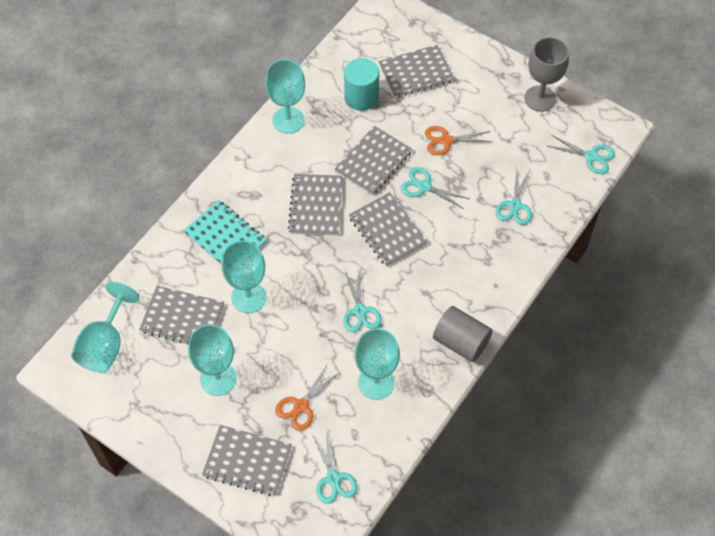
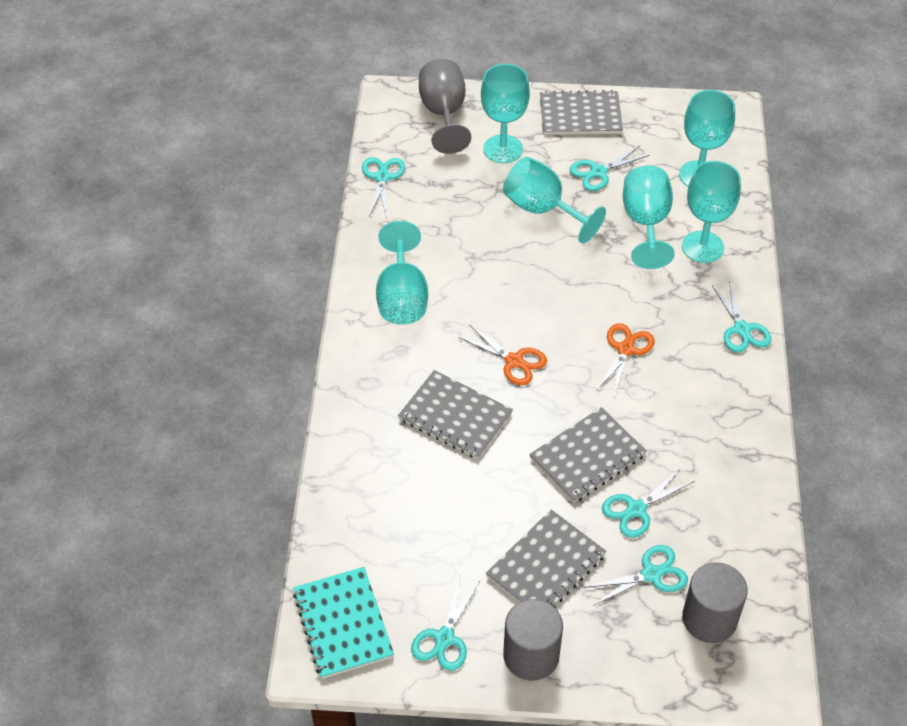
grey cylinder: 1 -> 2
grey notebook: 6 -> 4
turquoise cylinder: 1 -> 0
turquoise goblet: 5 -> 6
turquoise scissors: 5 -> 6

